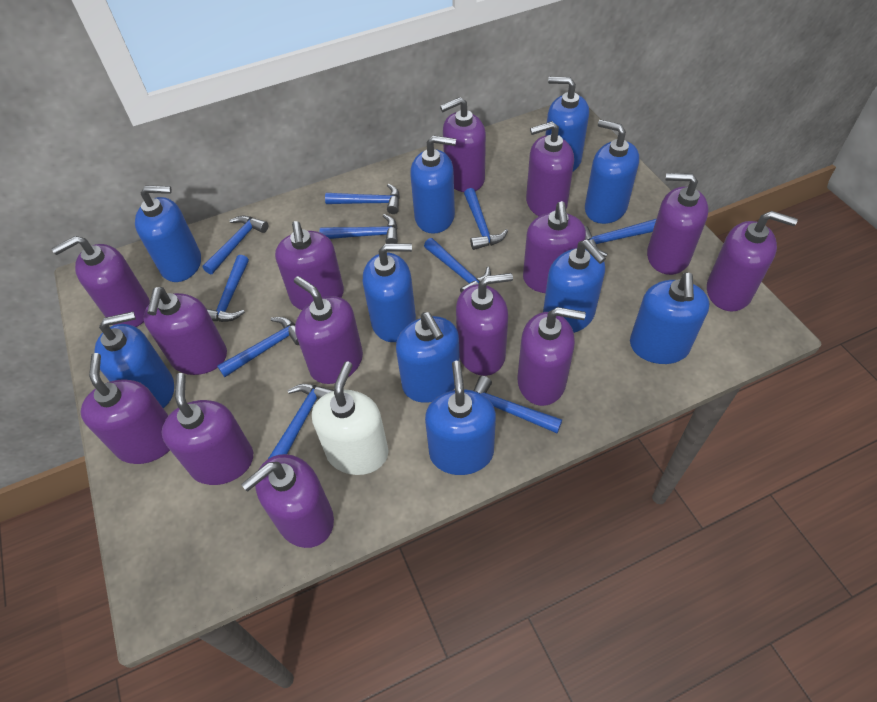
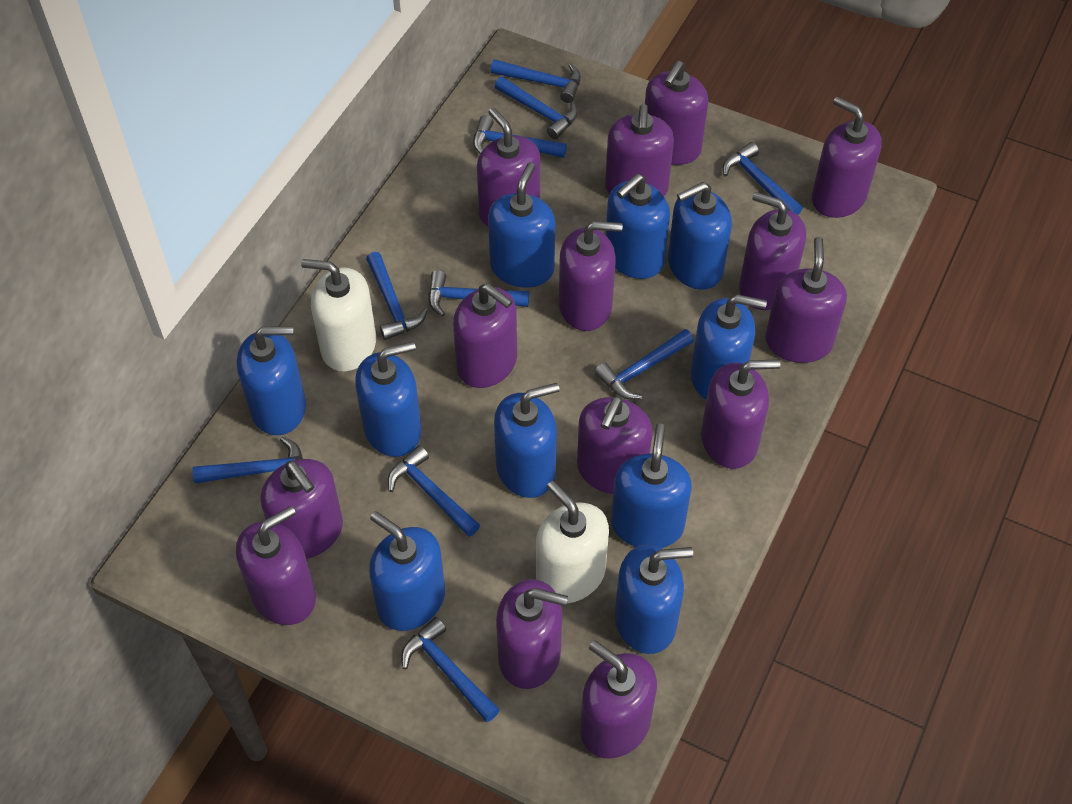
white soap dispenser: 1 -> 2

